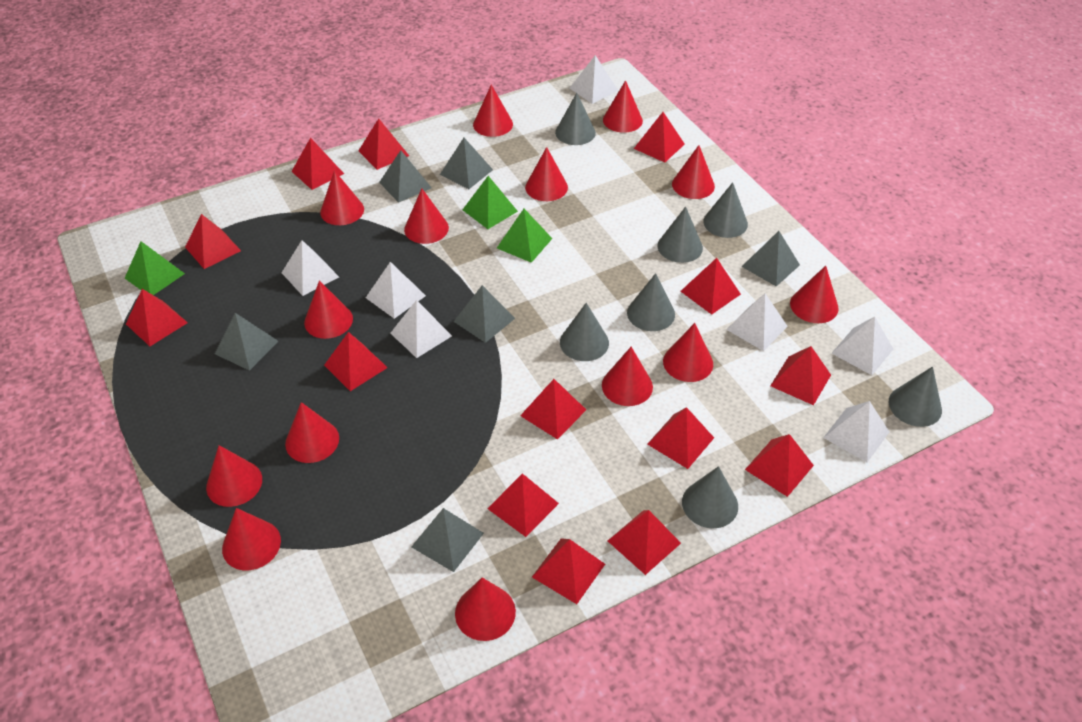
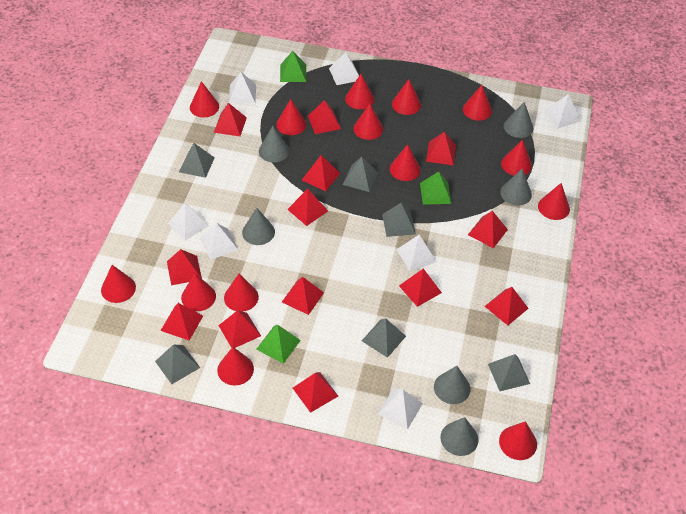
grey cone: 7 -> 6
red pyramid: 14 -> 13

